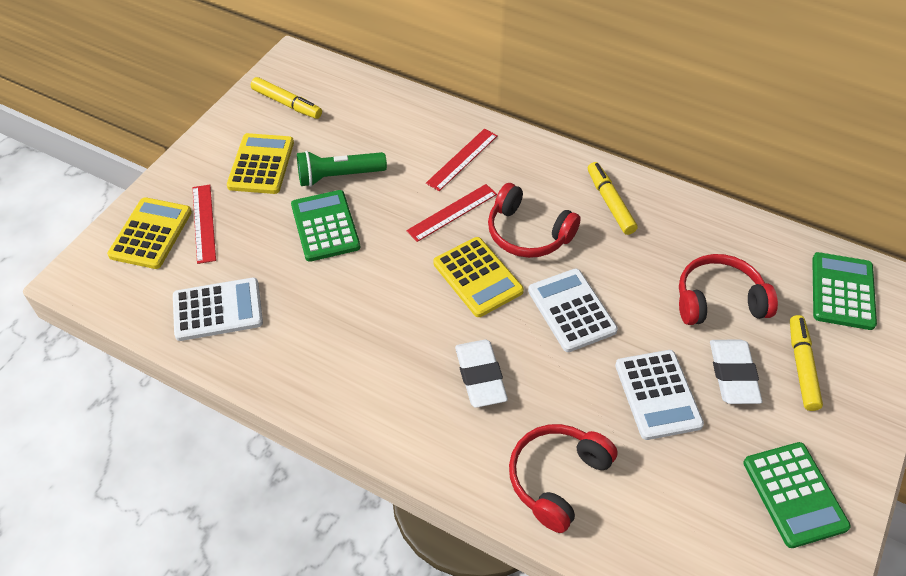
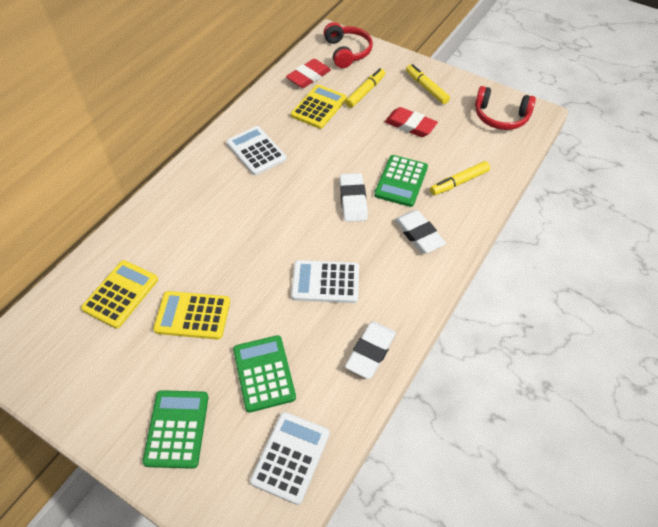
green flashlight: 1 -> 0
red eraser: 0 -> 2
red headphones: 3 -> 2
red ruler: 3 -> 0
white eraser: 2 -> 3

